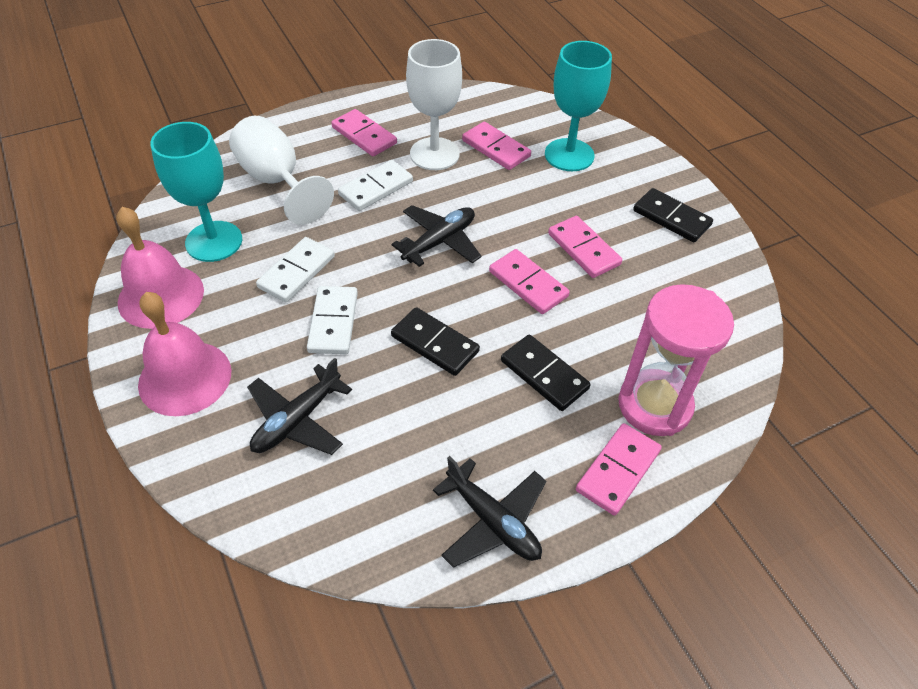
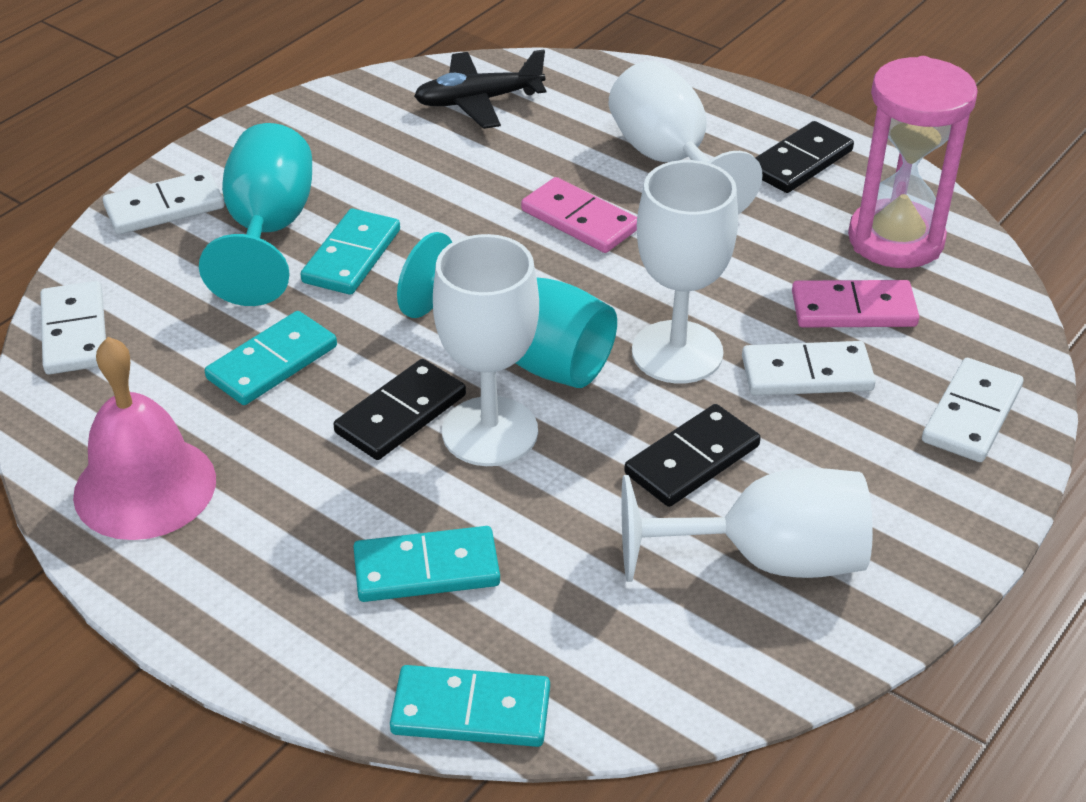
black plane: 3 -> 1
pink bell: 2 -> 1
pink domino: 5 -> 2
turquoise domino: 0 -> 4
white domino: 3 -> 4
white goblet: 2 -> 4

